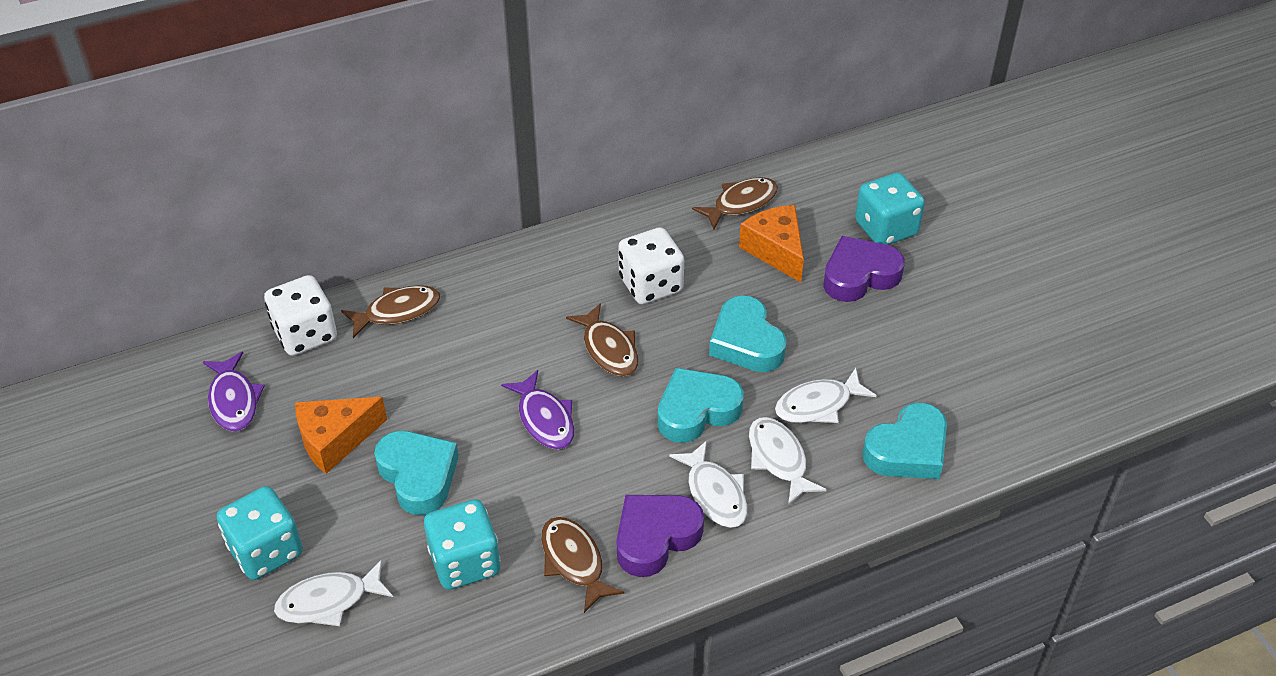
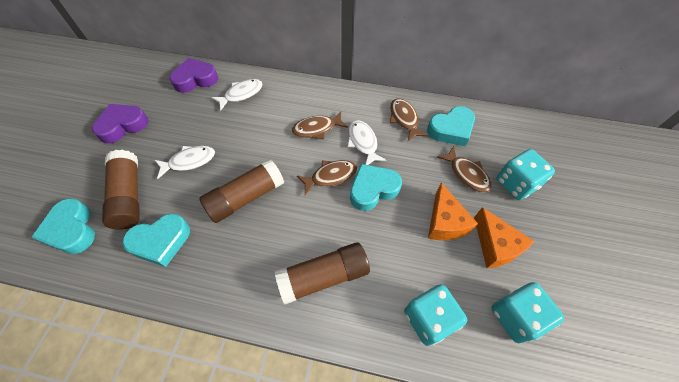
brown glue stick: 0 -> 3
purple fish: 2 -> 0
white dice: 2 -> 0
white fish: 4 -> 3

